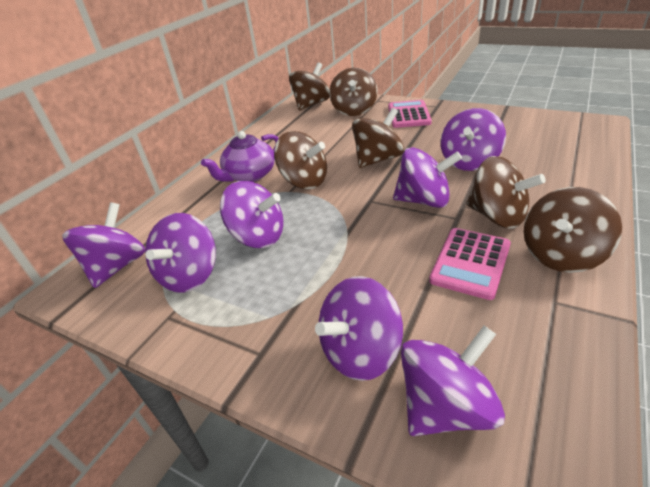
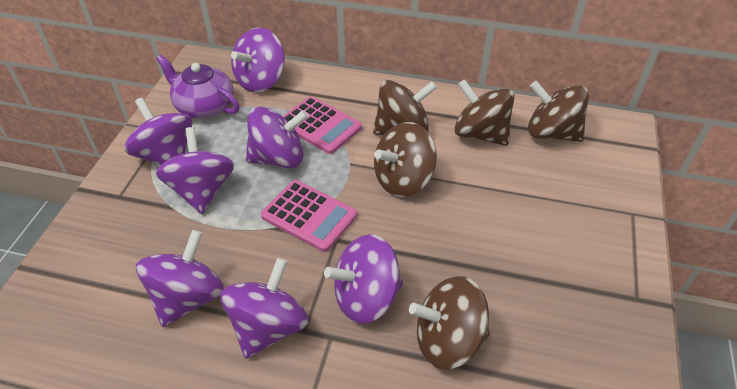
brown spinning top: 6 -> 5

